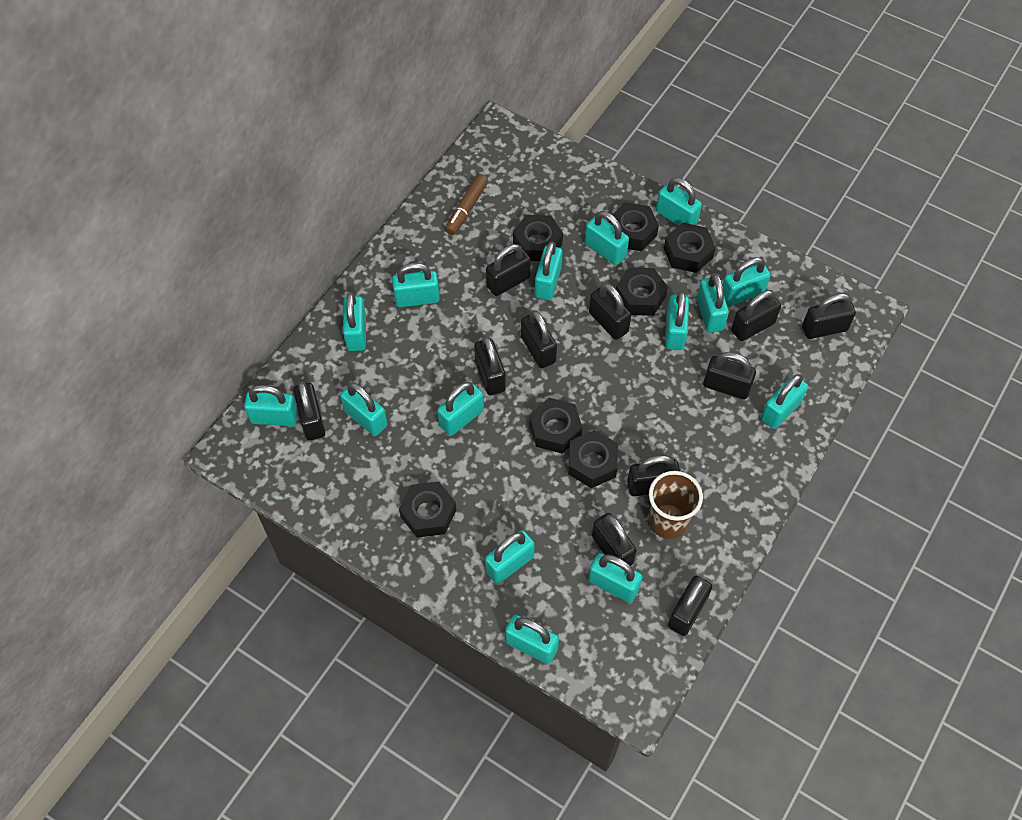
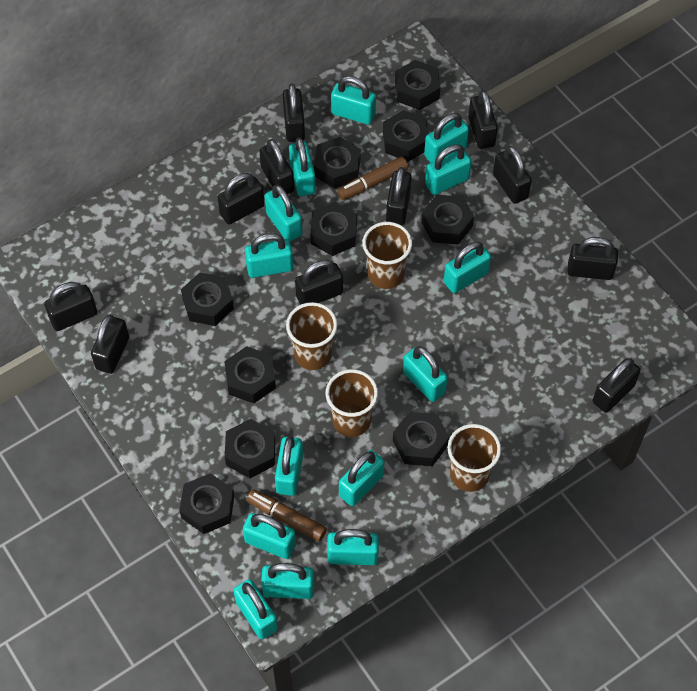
black nut: 7 -> 10
brown cup: 1 -> 4
brown marker: 1 -> 2
turquoise padlock: 15 -> 14

